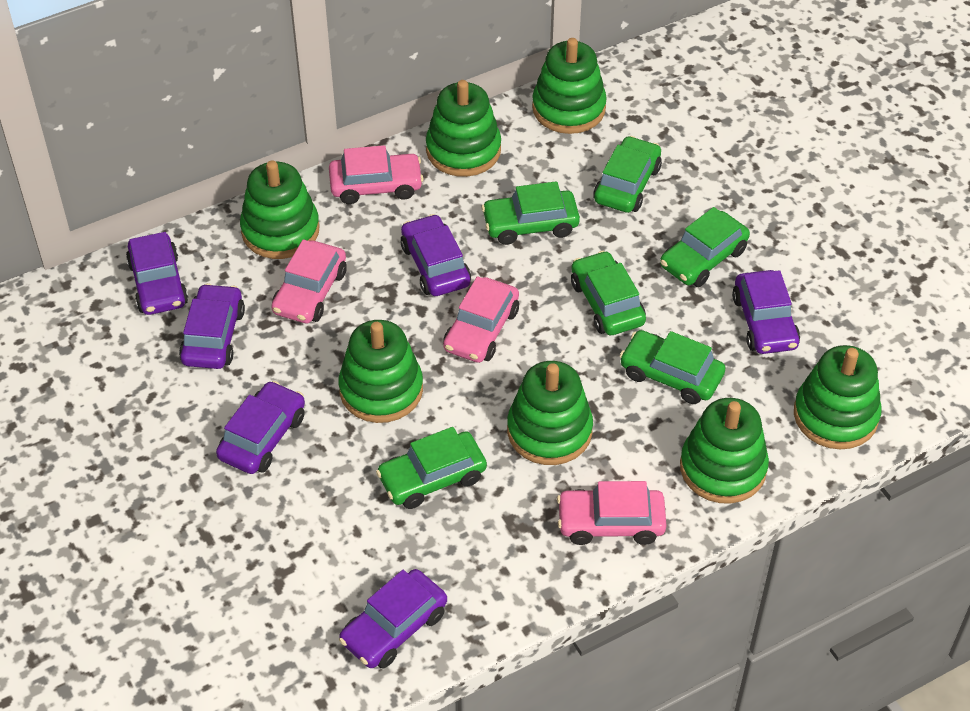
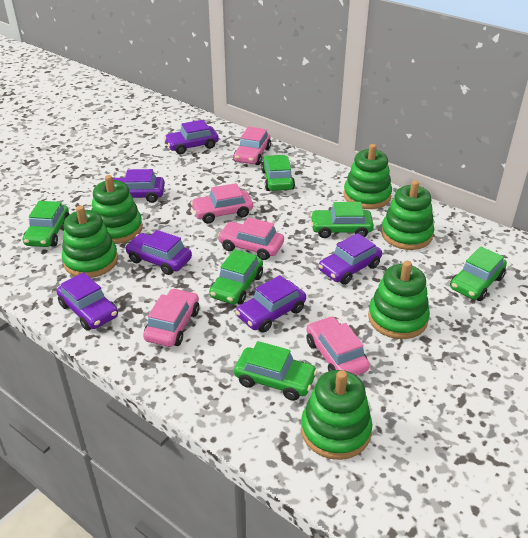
green stacking toy: 7 -> 6
pink car: 4 -> 5

